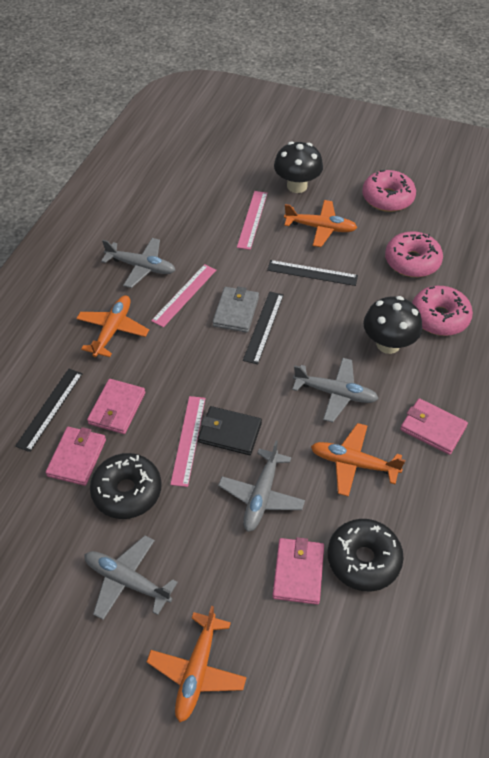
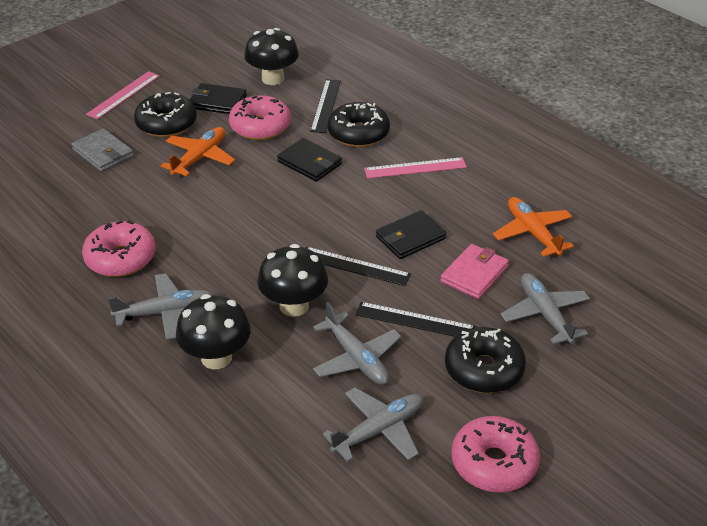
black donut: 2 -> 3
black mushroom: 2 -> 3
black wallet: 1 -> 3
orange plane: 4 -> 2
pink ruler: 3 -> 2
pink wallet: 4 -> 1

